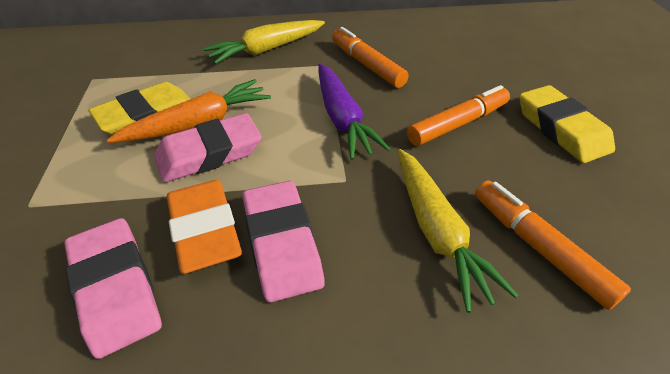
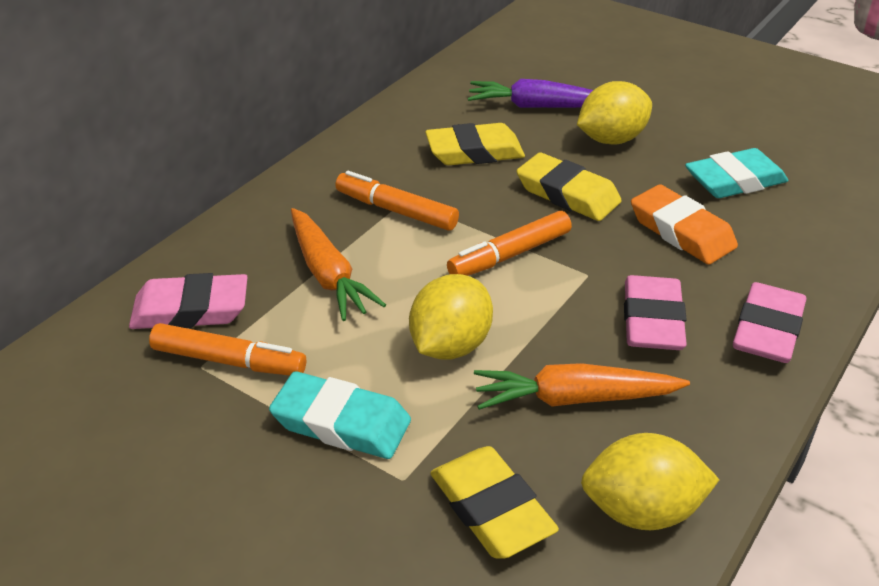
orange carrot: 1 -> 2
turquoise eraser: 0 -> 2
yellow carrot: 2 -> 0
yellow eraser: 2 -> 3
yellow lemon: 0 -> 3

